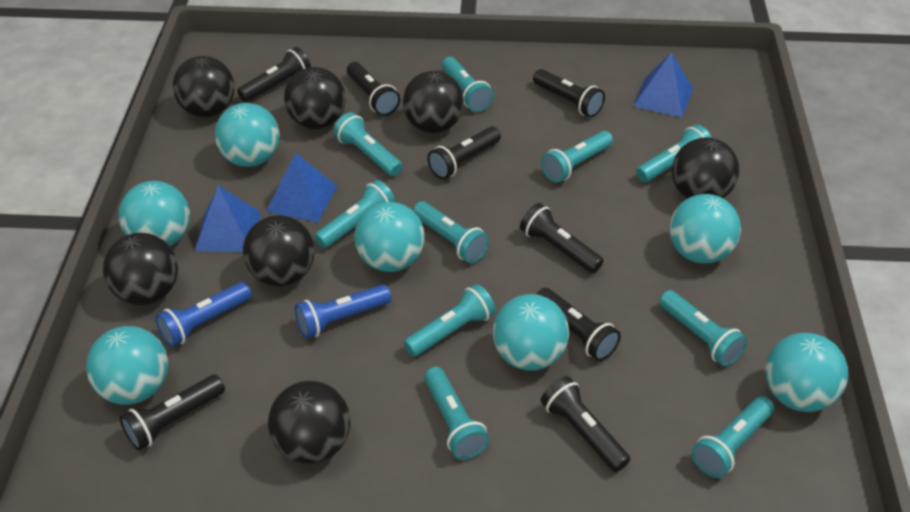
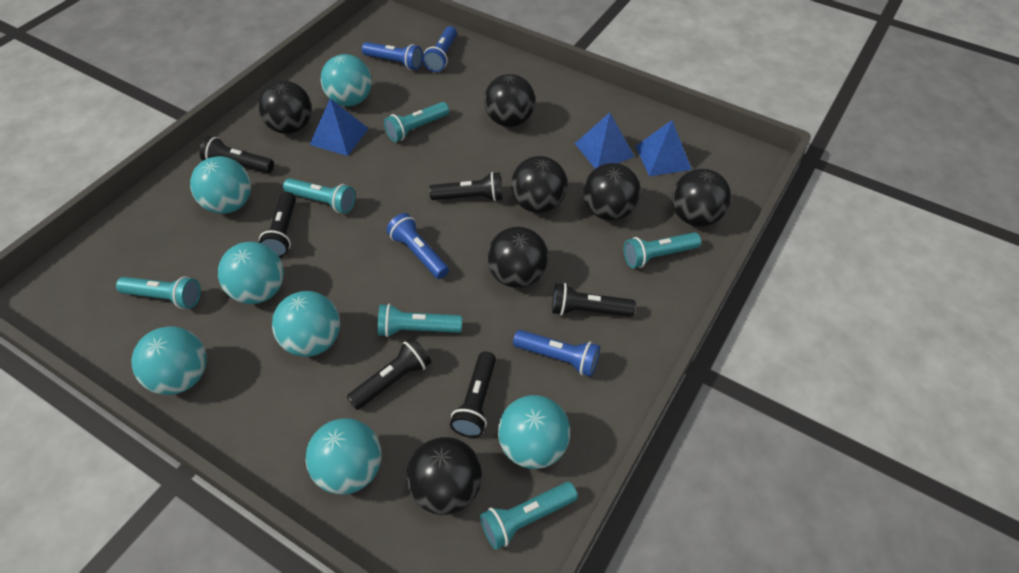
black flashlight: 8 -> 6
blue flashlight: 2 -> 4
turquoise flashlight: 10 -> 6

